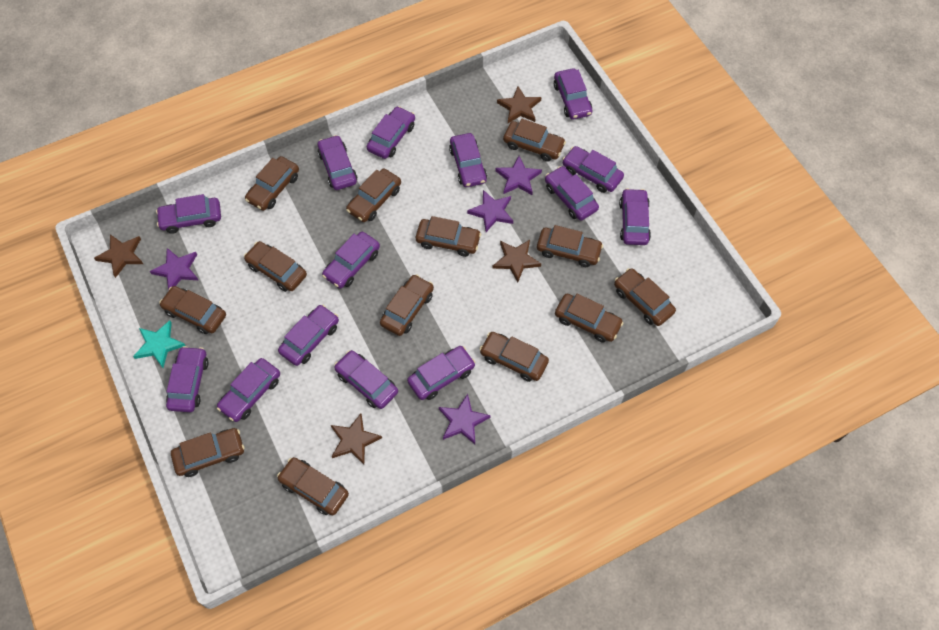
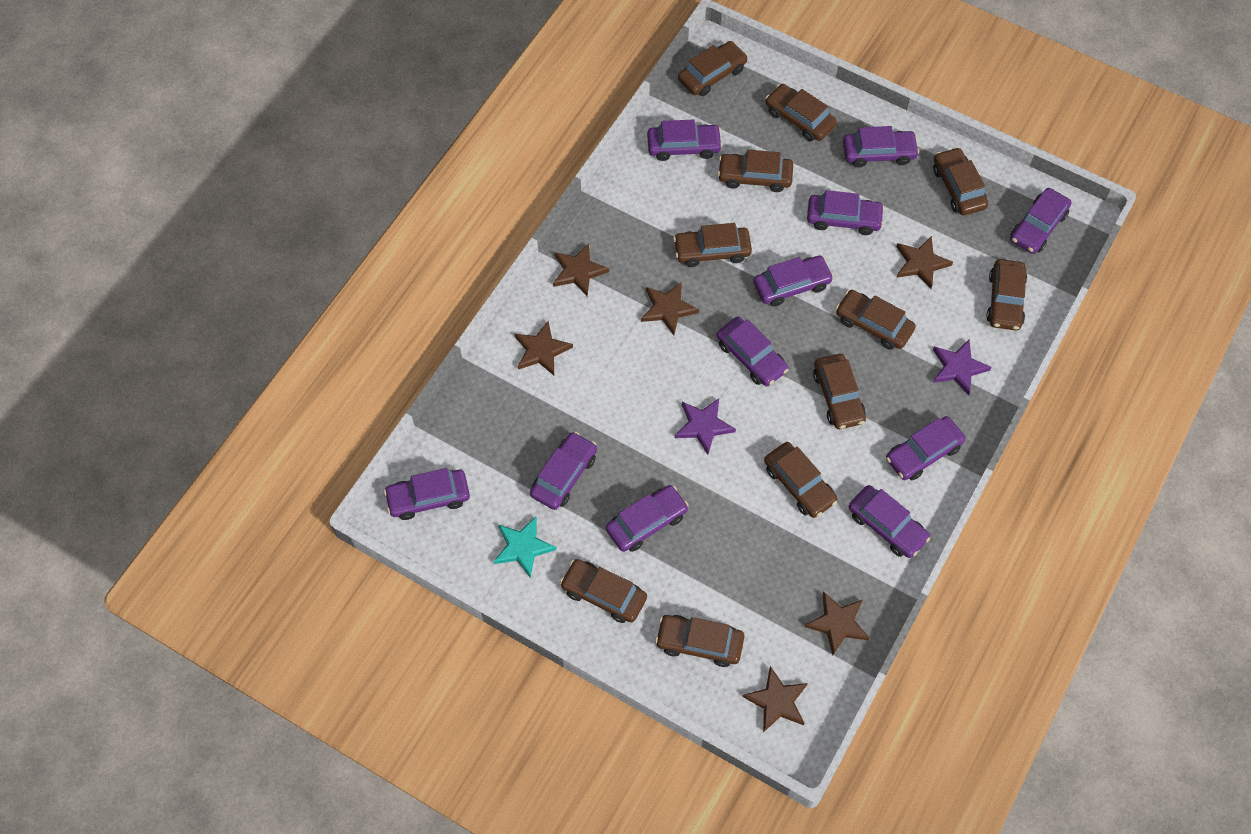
brown car: 13 -> 11
brown star: 4 -> 6
purple car: 14 -> 11
purple star: 4 -> 2

